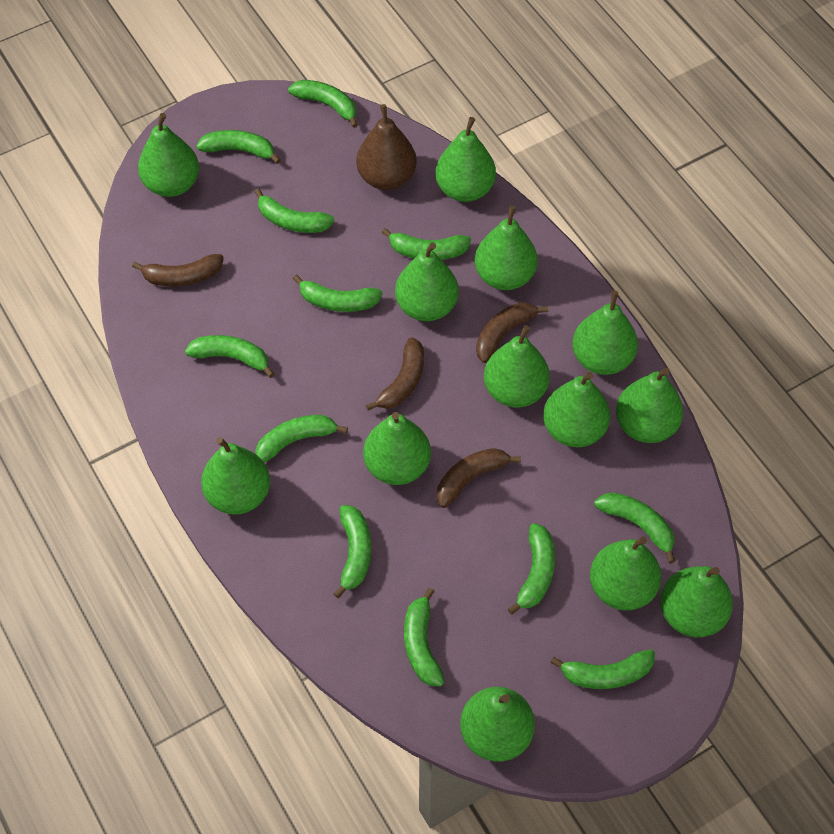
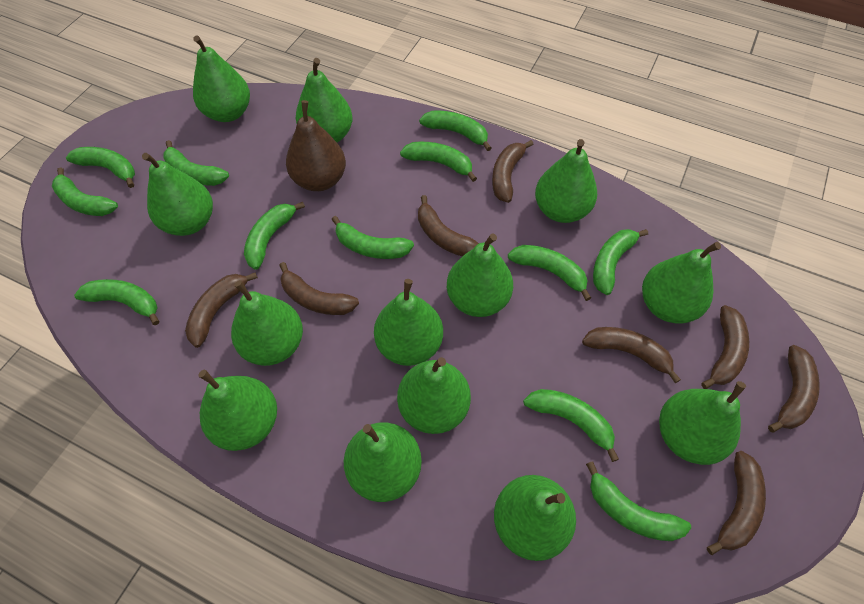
brown banana: 4 -> 8

